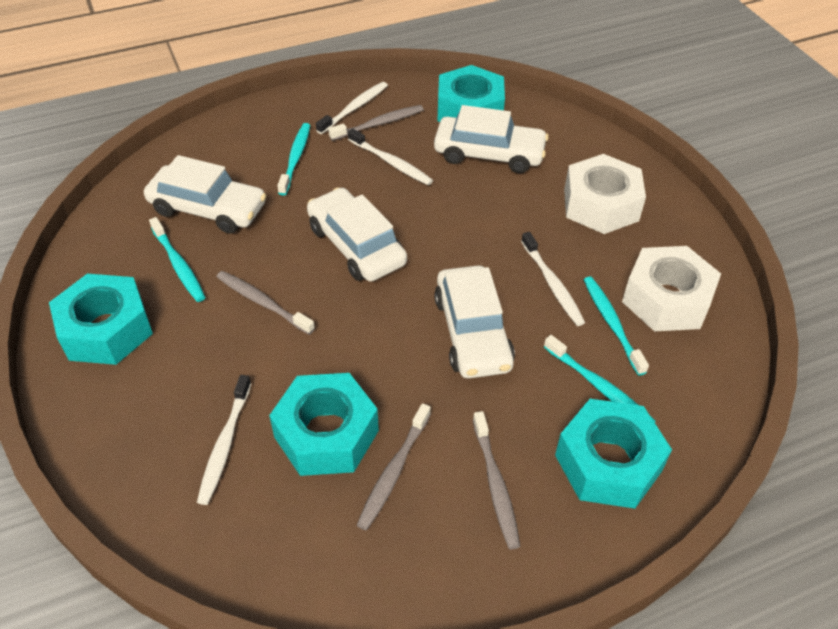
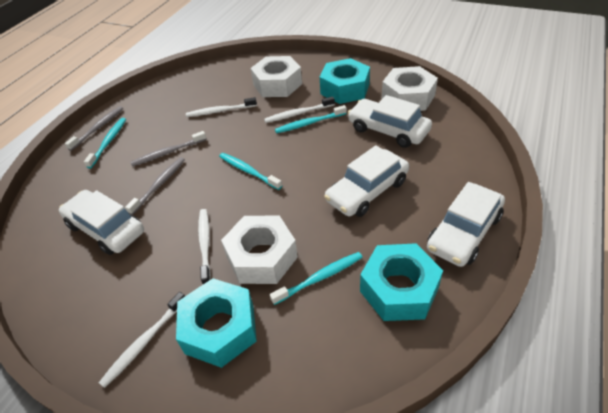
grey toothbrush: 4 -> 3
turquoise nut: 4 -> 3
white nut: 2 -> 3

